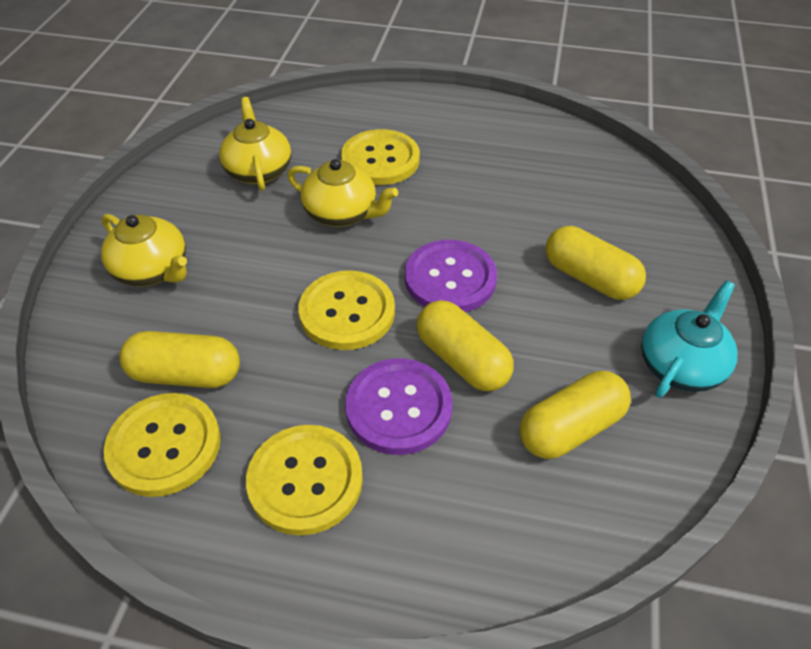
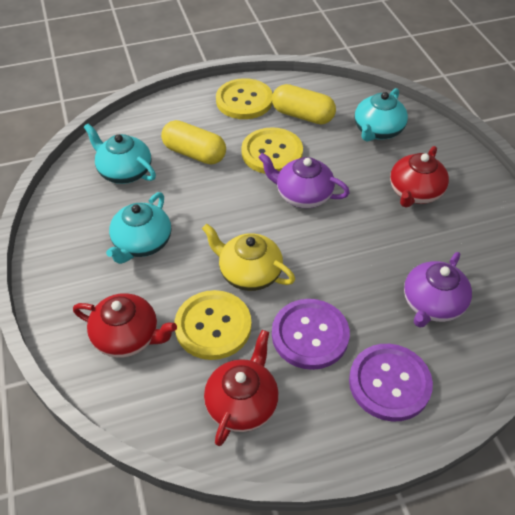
purple teapot: 0 -> 2
red teapot: 0 -> 3
turquoise teapot: 1 -> 3
yellow button: 4 -> 3
yellow capsule: 4 -> 2
yellow teapot: 3 -> 1

